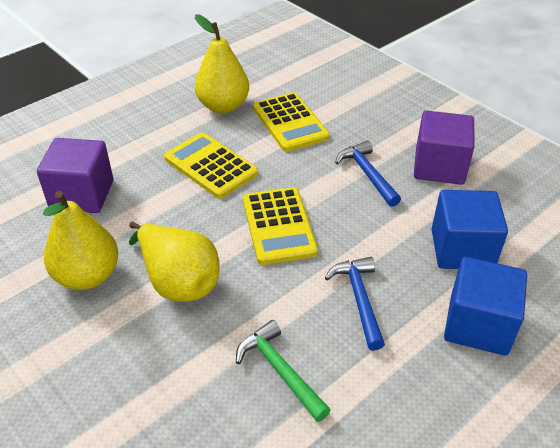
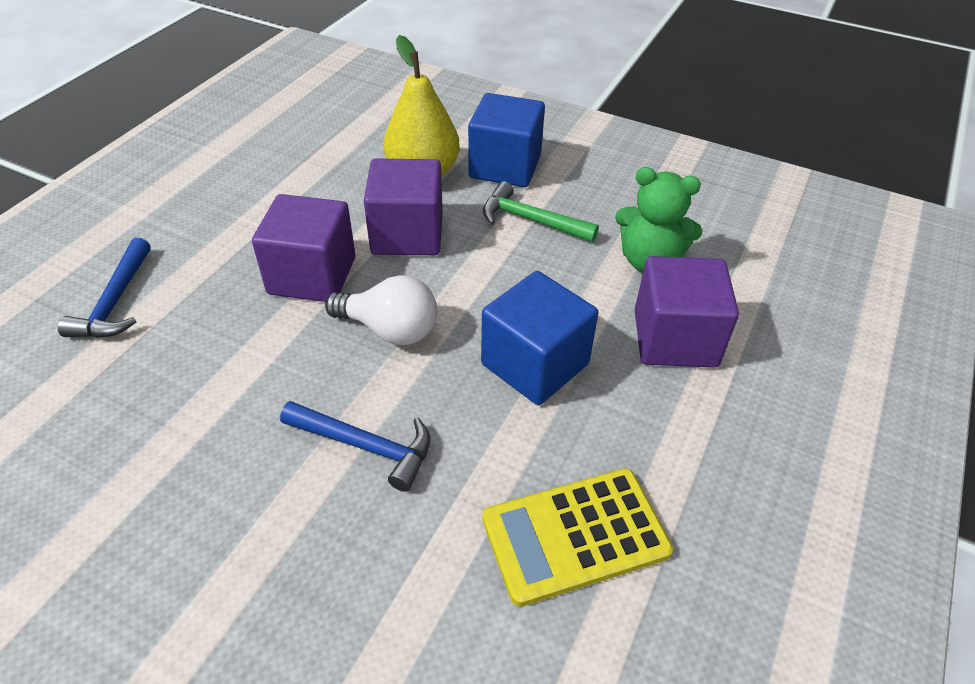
green teddy bear: 0 -> 1
purple cube: 2 -> 3
white light bulb: 0 -> 1
yellow calculator: 3 -> 1
yellow pear: 3 -> 1

